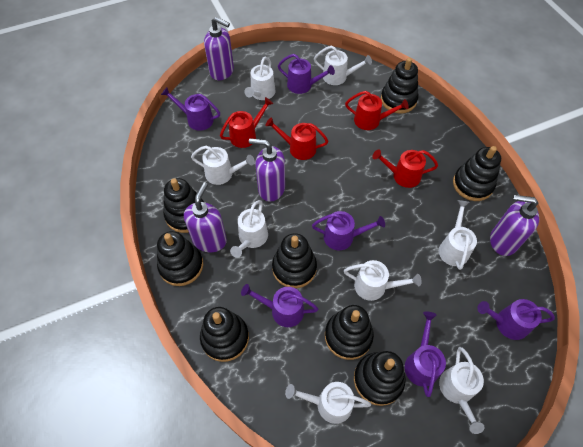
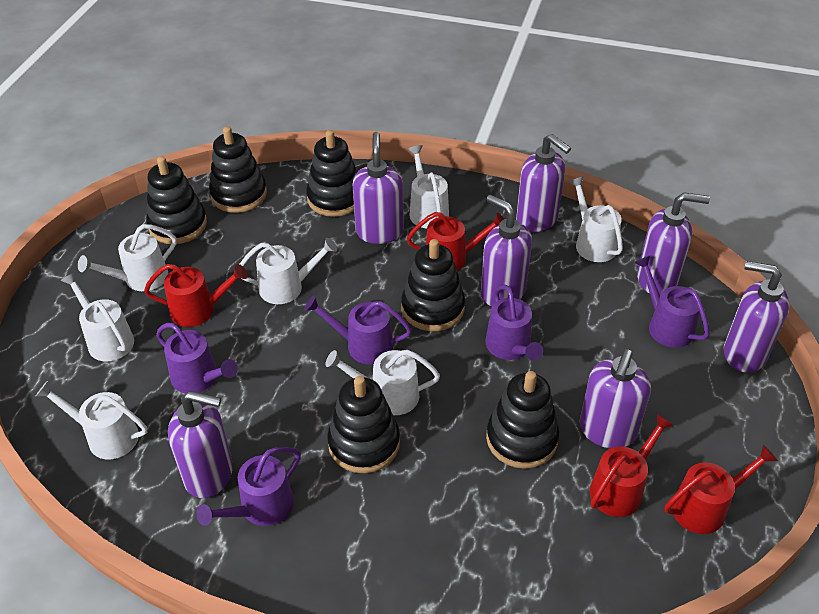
black stacking toy: 8 -> 6
purple soap dispenser: 4 -> 7
purple watering can: 6 -> 5
white watering can: 8 -> 7

